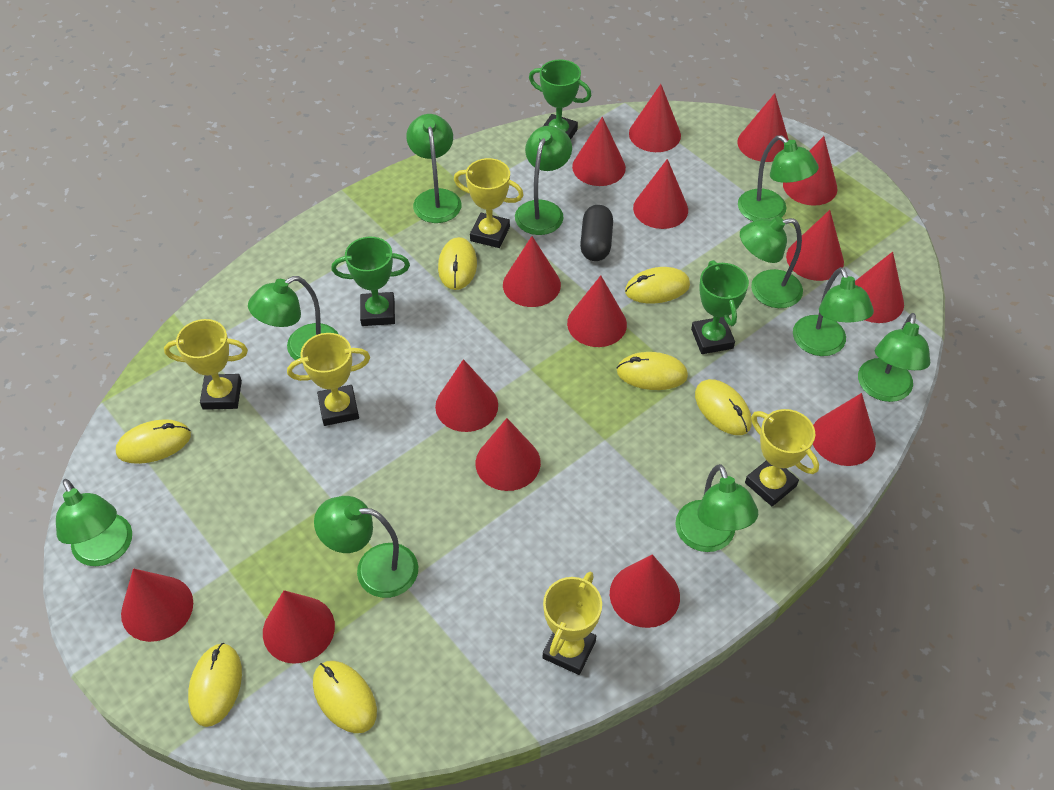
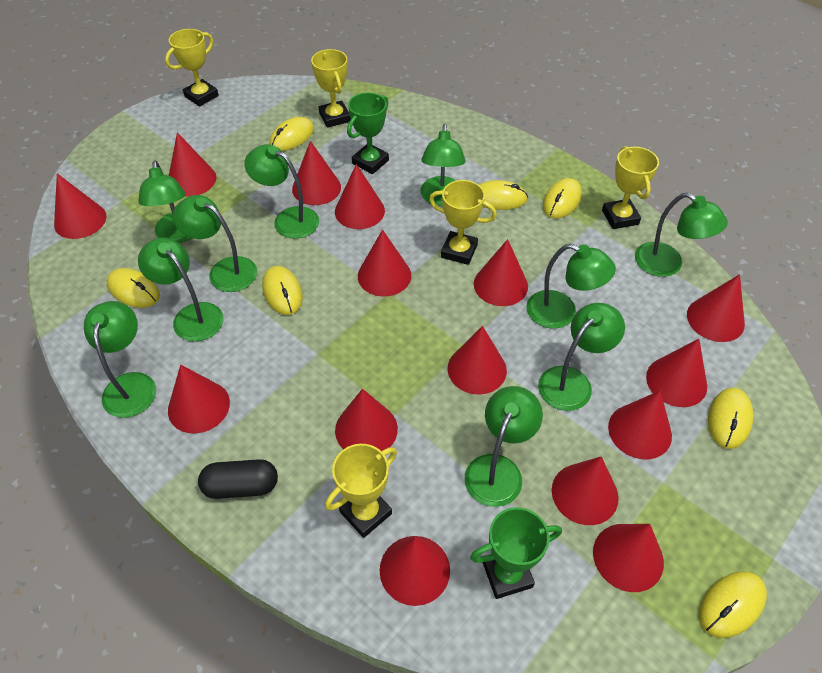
green trophy: 3 -> 2

